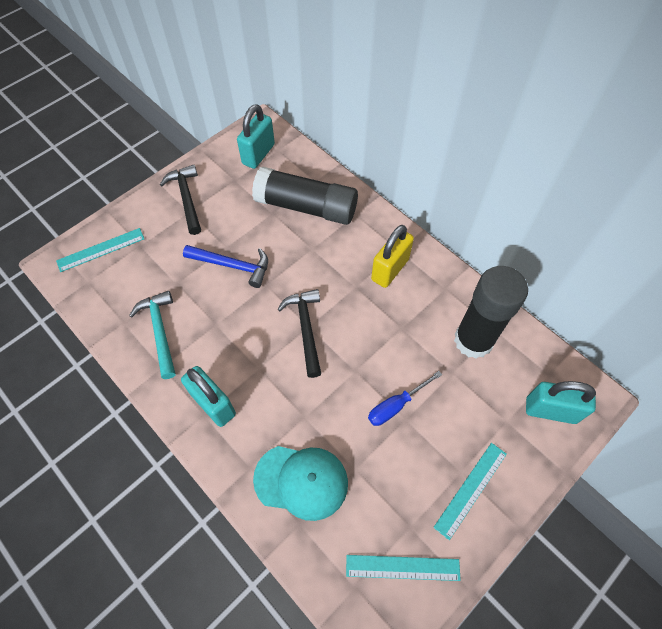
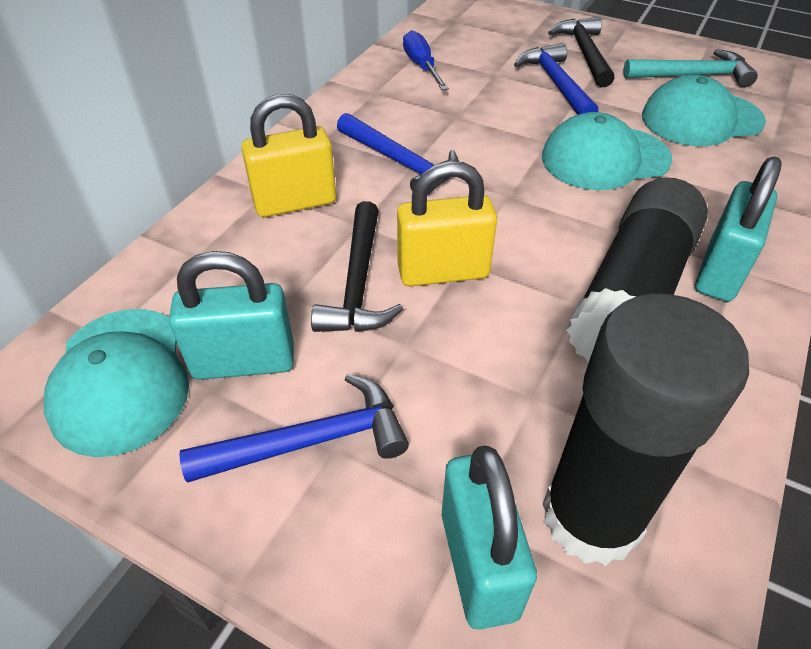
blue hammer: 1 -> 3
turquoise cap: 1 -> 3
turquoise ruler: 3 -> 0
yellow padlock: 1 -> 2

